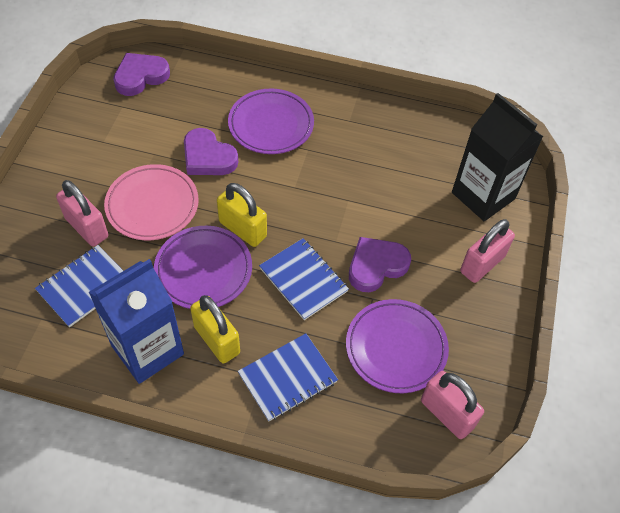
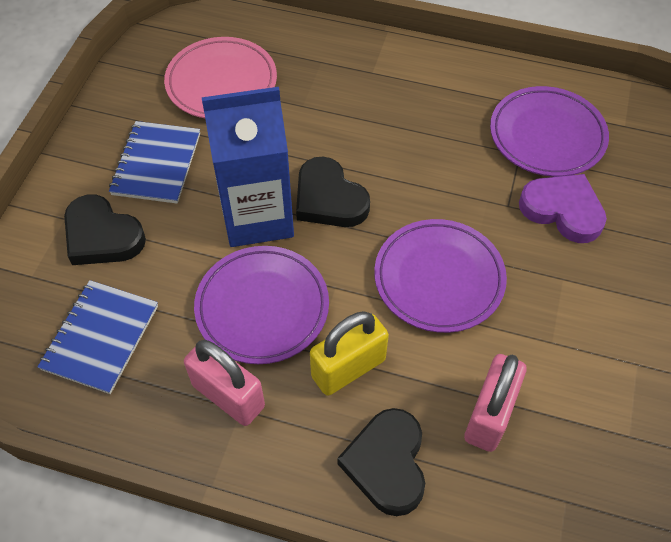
black carton: 1 -> 0
black heart: 0 -> 3
blue notebook: 3 -> 2
pink padlock: 3 -> 2
purple heart: 3 -> 1
yellow padlock: 2 -> 1

